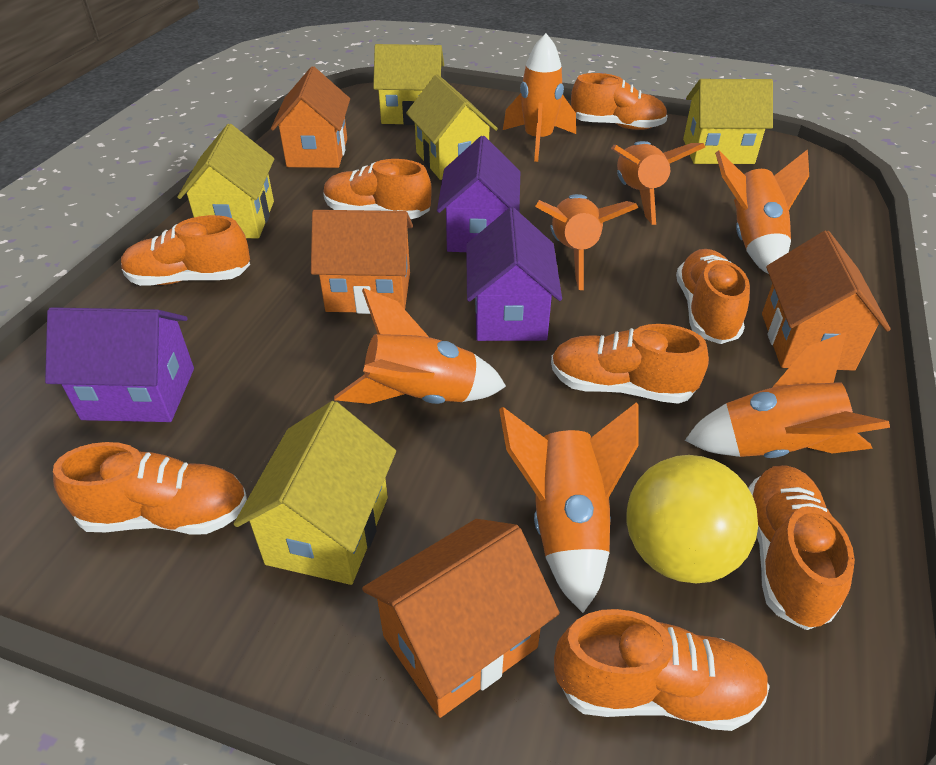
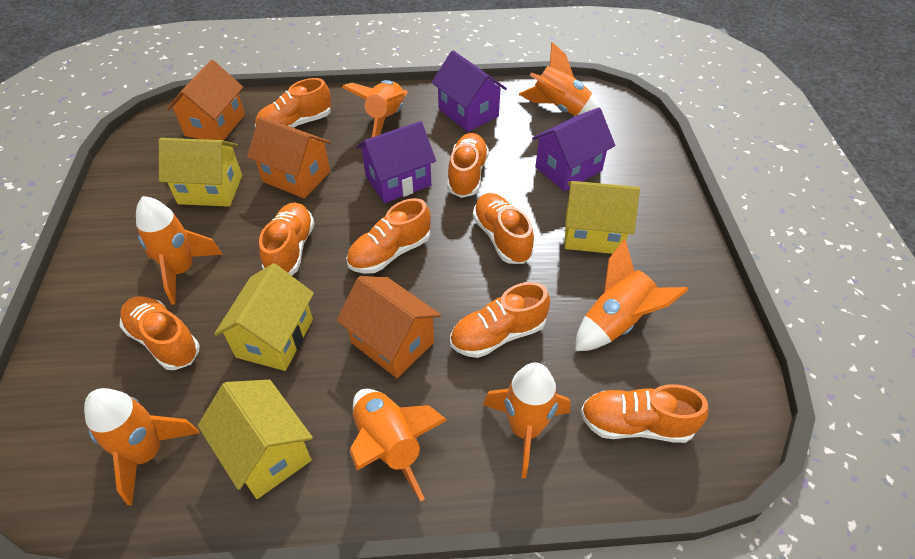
orange house: 4 -> 3
yellow ball: 1 -> 0
yellow house: 5 -> 4

